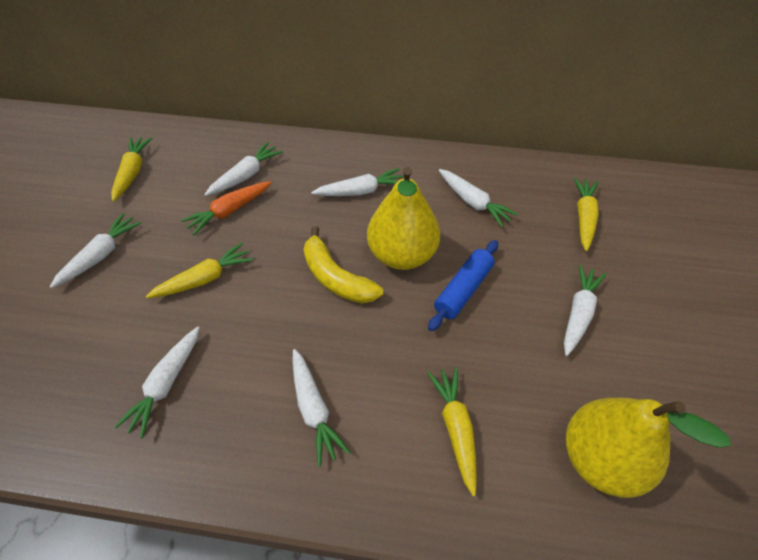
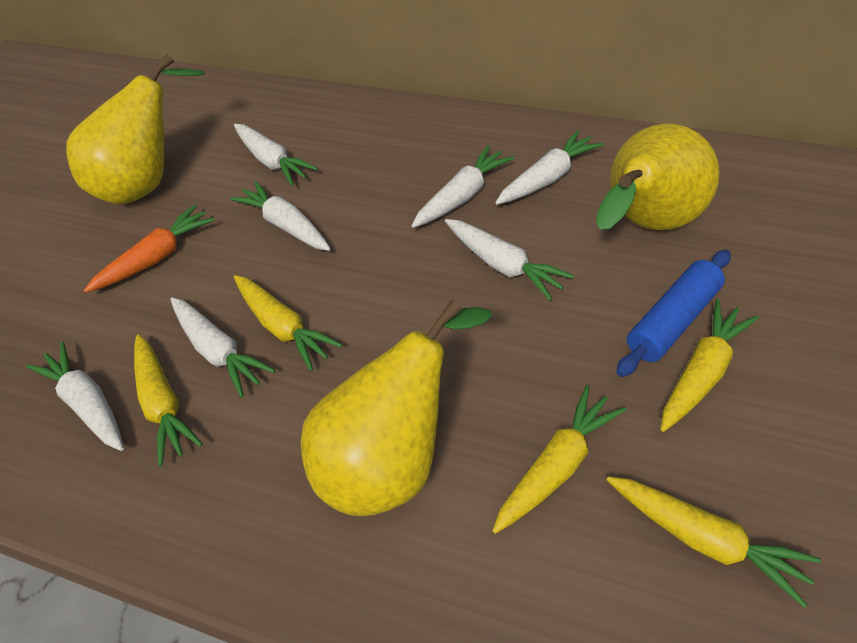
yellow banana: 1 -> 0
yellow carrot: 4 -> 5
yellow pear: 2 -> 3

